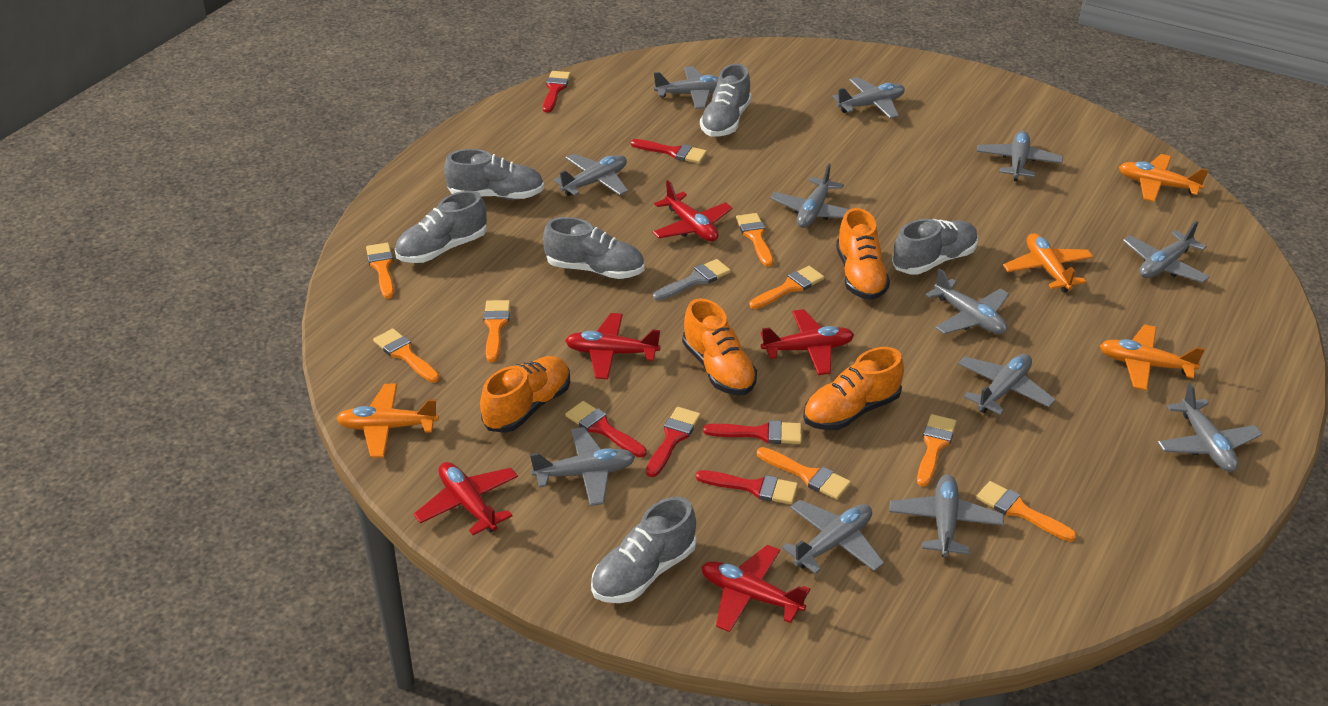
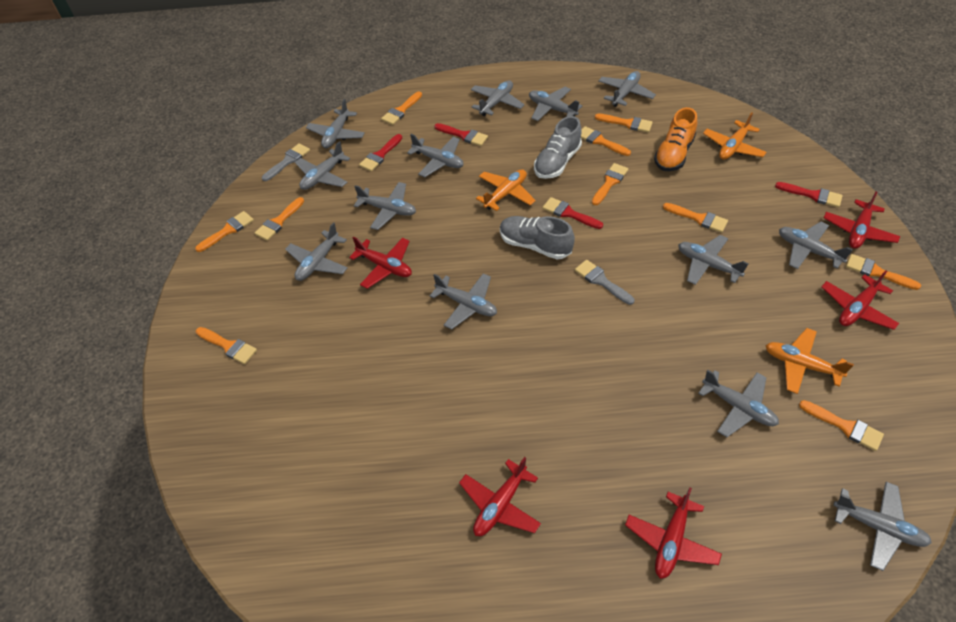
grey brush: 1 -> 2
grey plane: 12 -> 13
grey shoe: 6 -> 2
orange brush: 8 -> 10
orange plane: 4 -> 3
orange shoe: 4 -> 1
red brush: 6 -> 4

